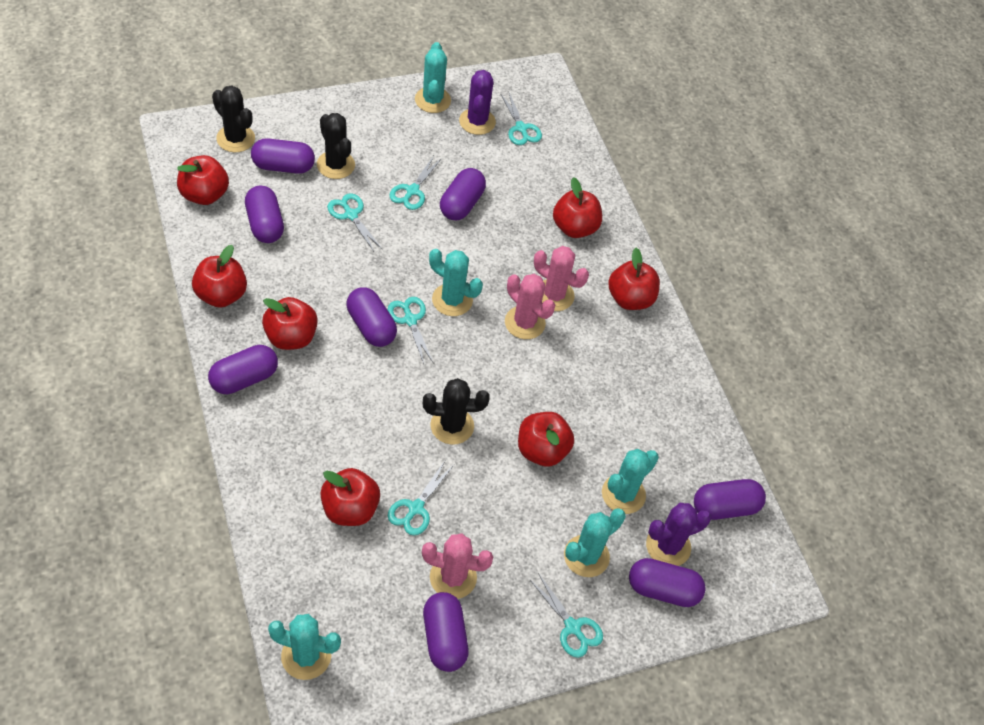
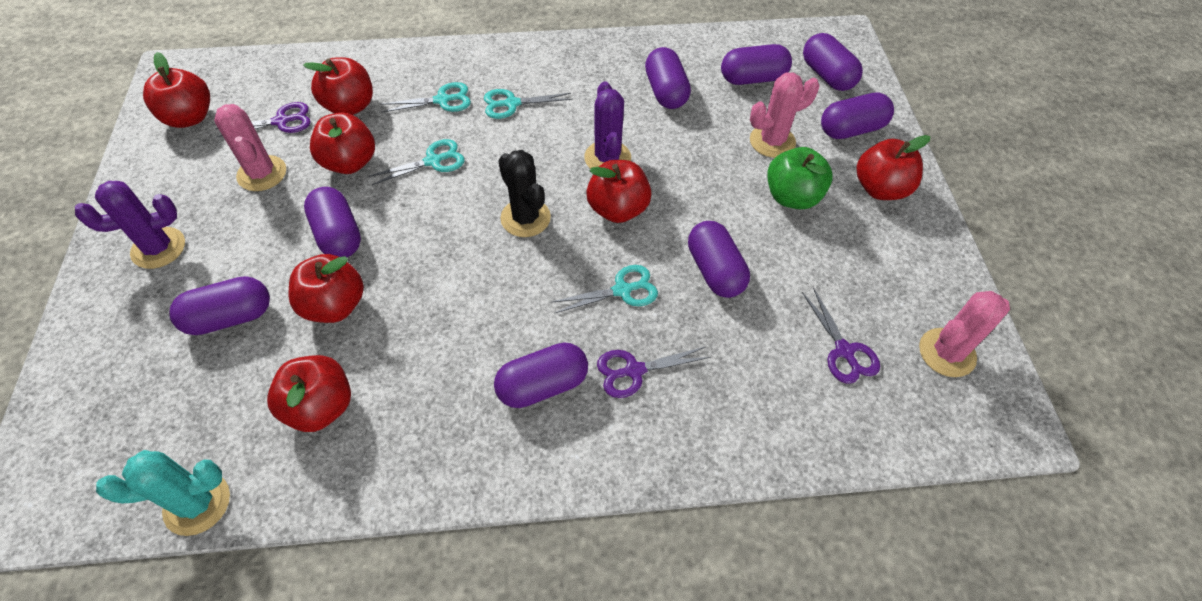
black cactus: 3 -> 1
green apple: 0 -> 1
purple scissors: 0 -> 3
turquoise cactus: 5 -> 1
turquoise scissors: 6 -> 4

